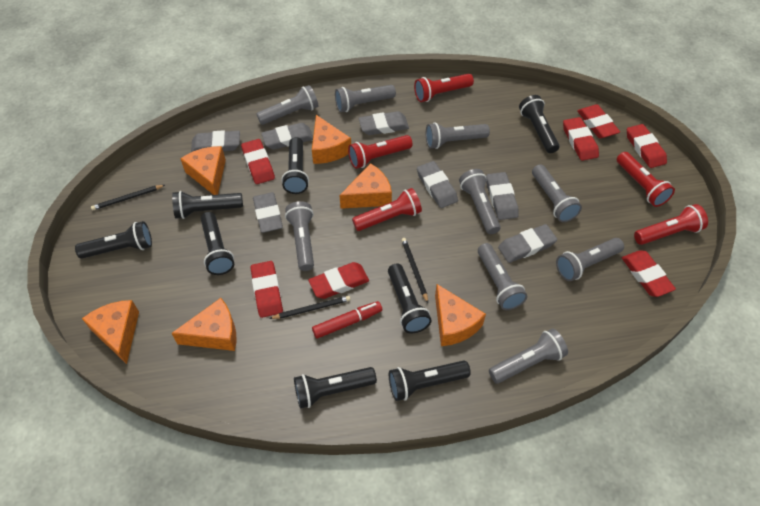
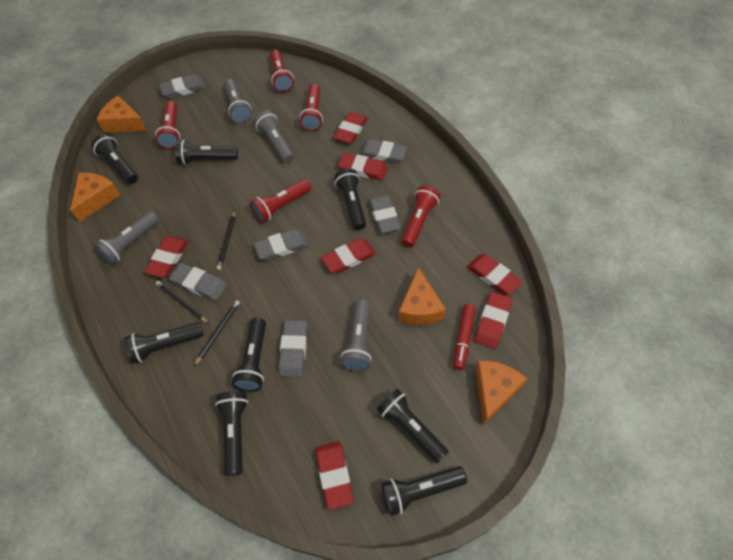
grey eraser: 7 -> 6
grey flashlight: 9 -> 4
orange cheese: 6 -> 4

